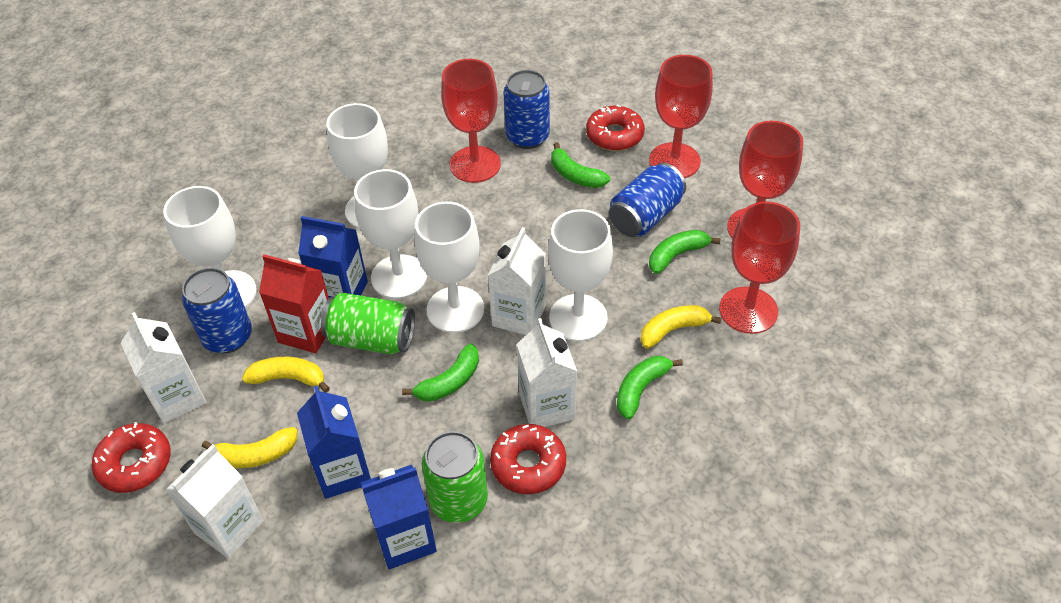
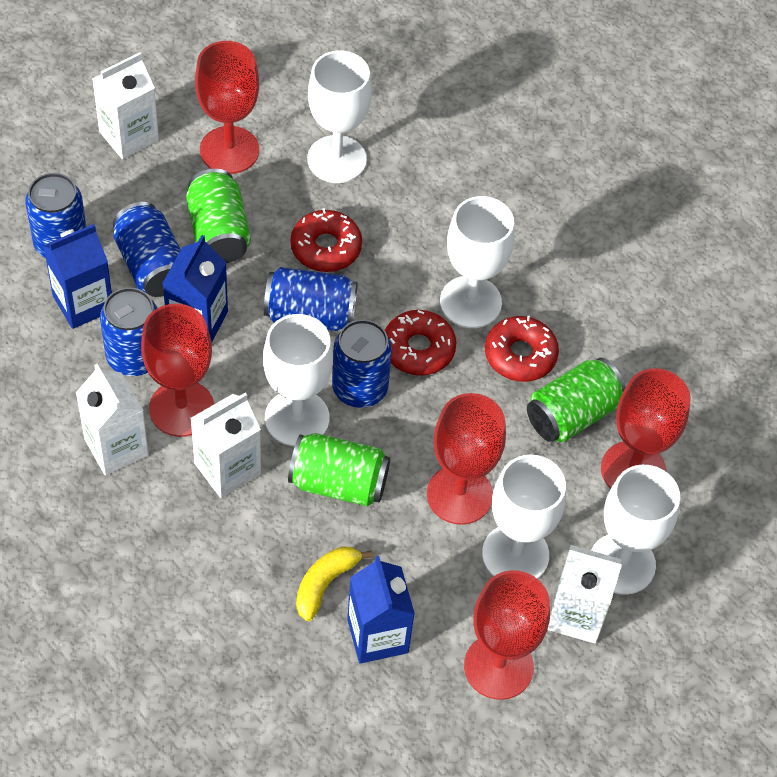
blue can: 3 -> 5
green banana: 4 -> 0
green can: 2 -> 3
red carton: 1 -> 0
red goblet: 4 -> 5
yellow banana: 3 -> 1

